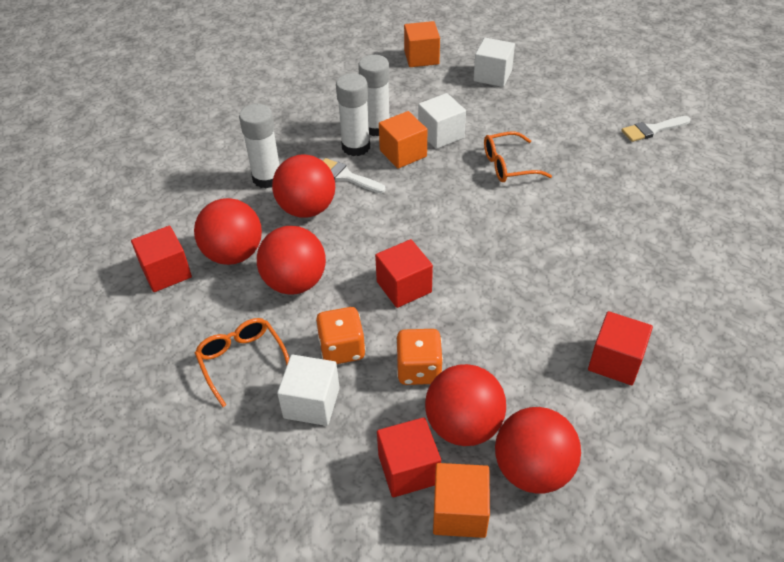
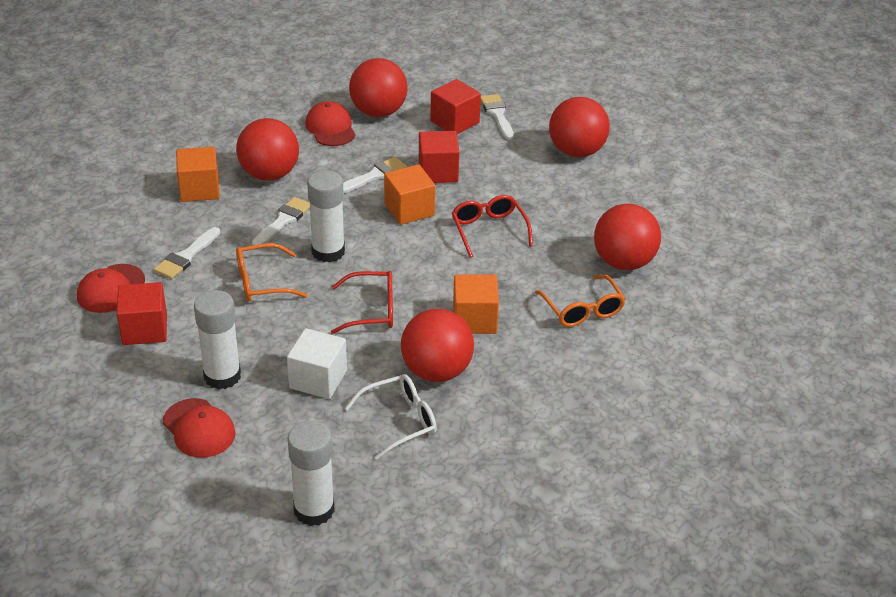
orange dice: 2 -> 0
red cap: 0 -> 3
red cube: 4 -> 3
red glasses: 0 -> 2
white brush: 2 -> 4
white cube: 3 -> 1
white glasses: 0 -> 1

